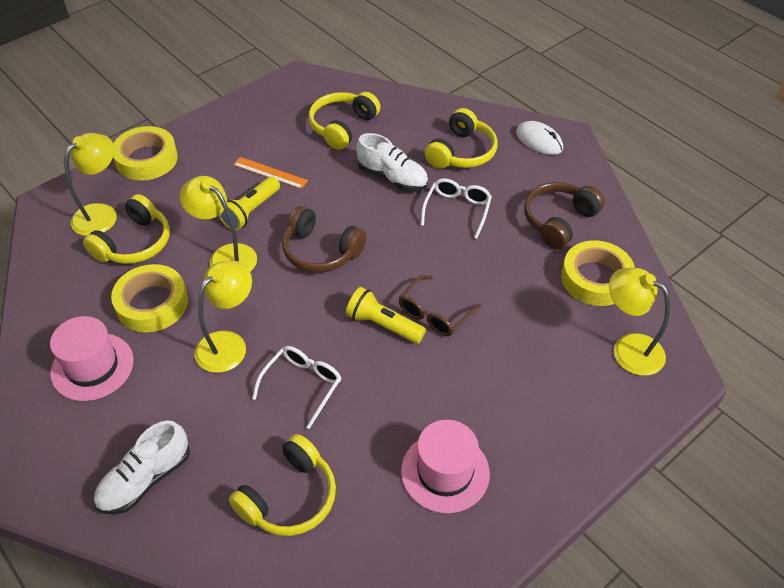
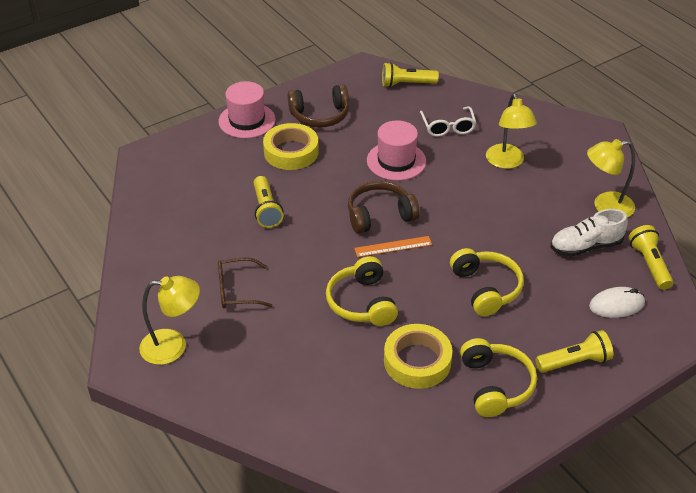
white glasses: 2 -> 1
white shoe: 2 -> 1
yellow flashlight: 2 -> 4
yellow headphones: 4 -> 3
yellow lamp: 4 -> 3
yellow tape: 3 -> 2

